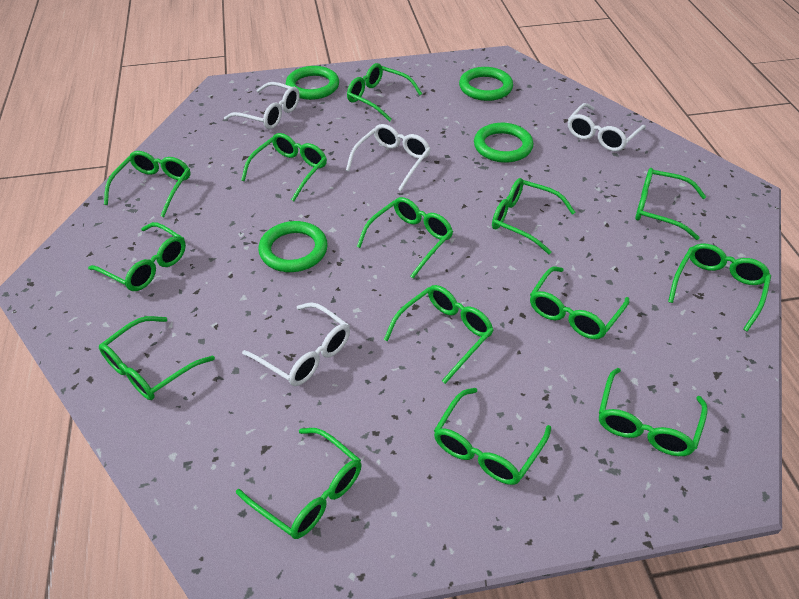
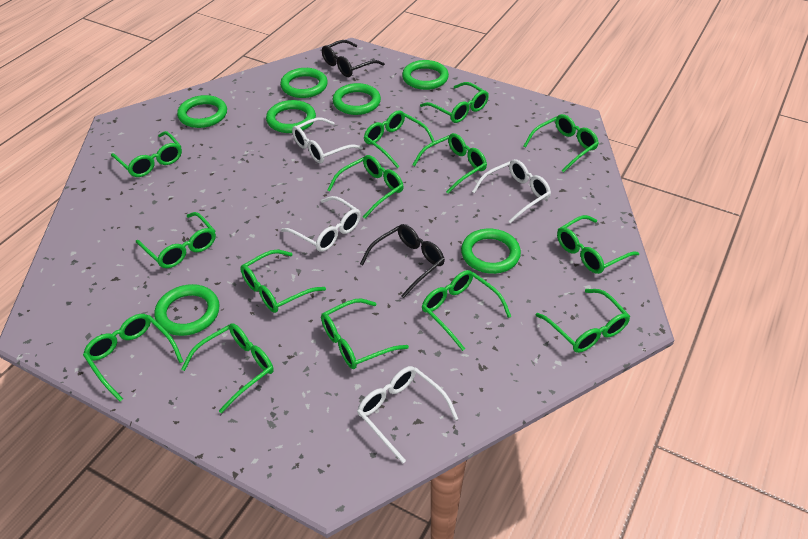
black glasses: 0 -> 2
green ring: 4 -> 7

